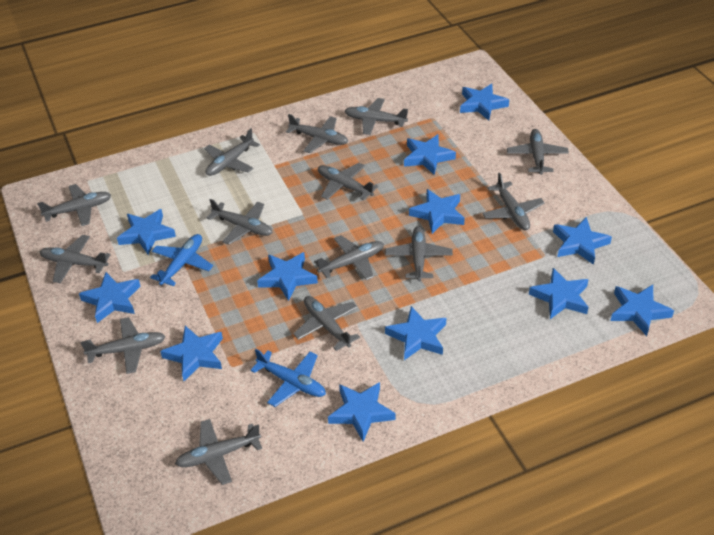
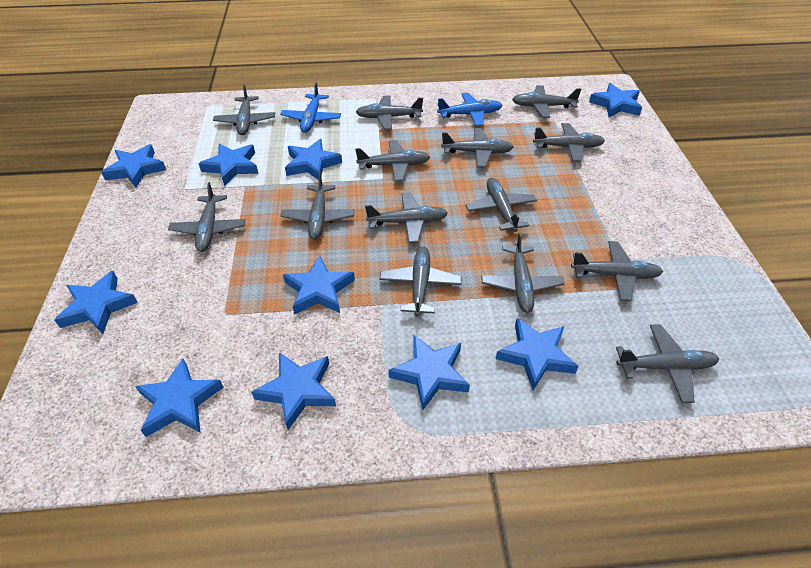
blue star: 12 -> 10

